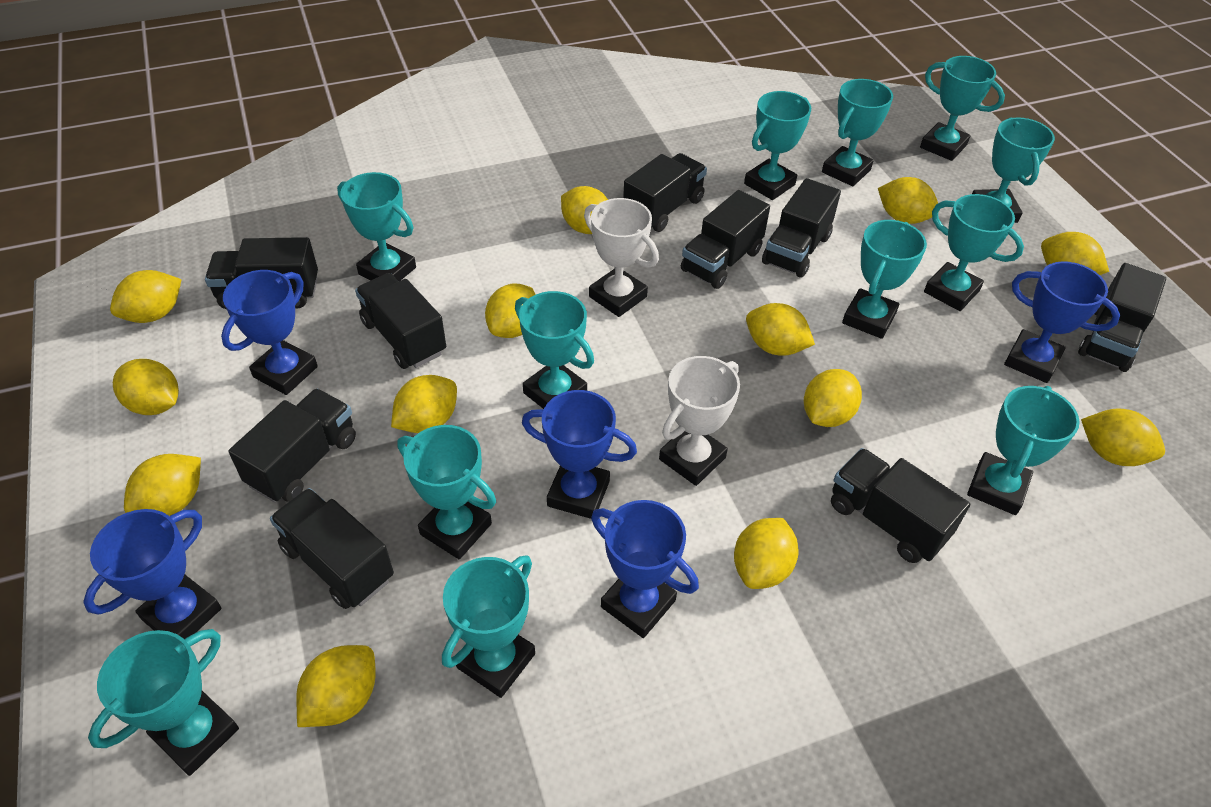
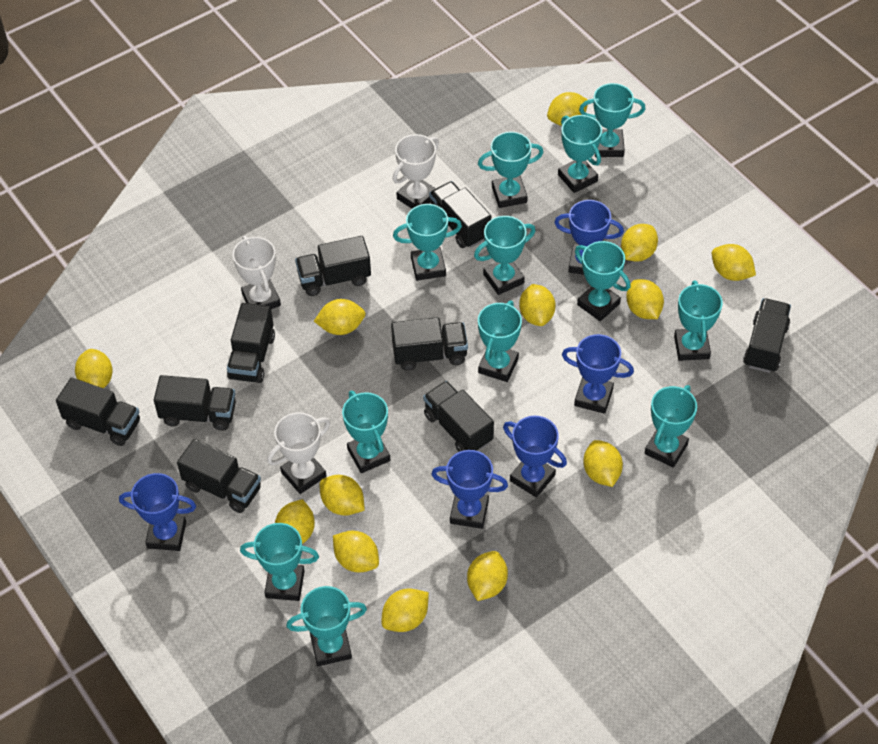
white trophy: 2 -> 3

